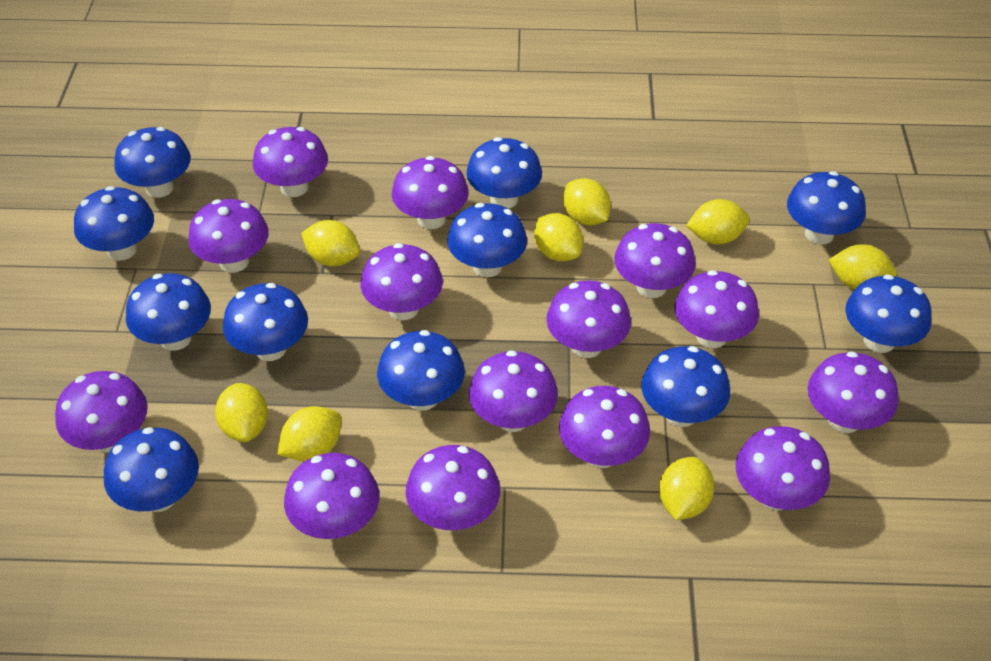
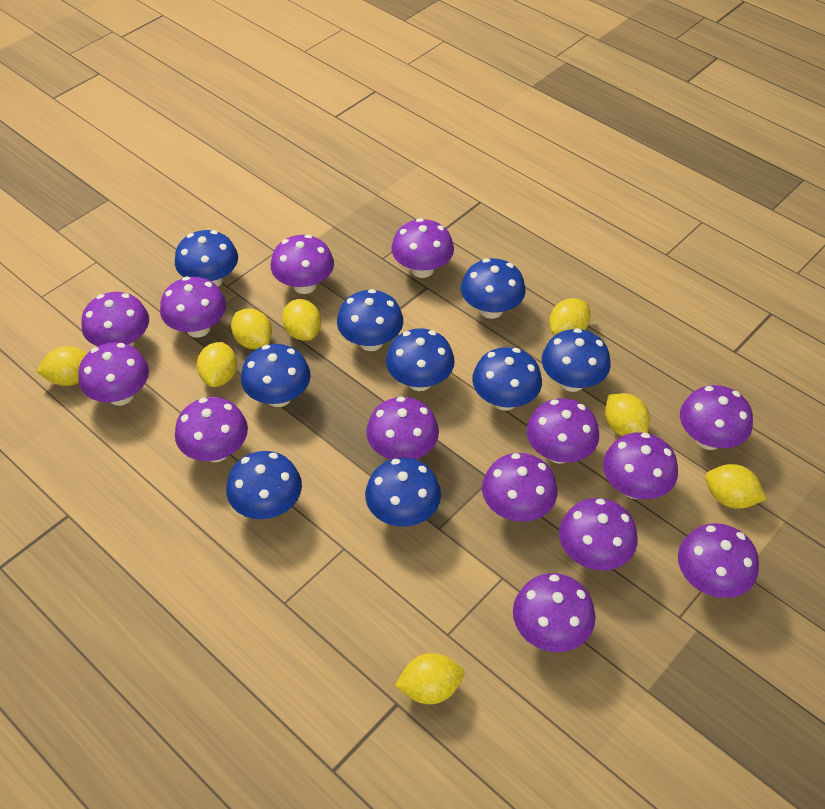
blue mushroom: 11 -> 9

